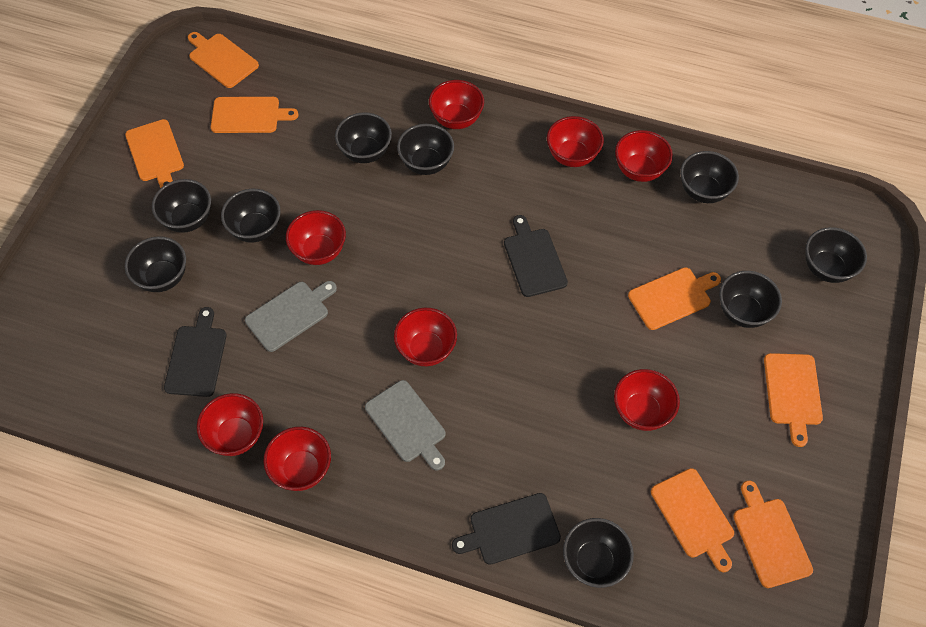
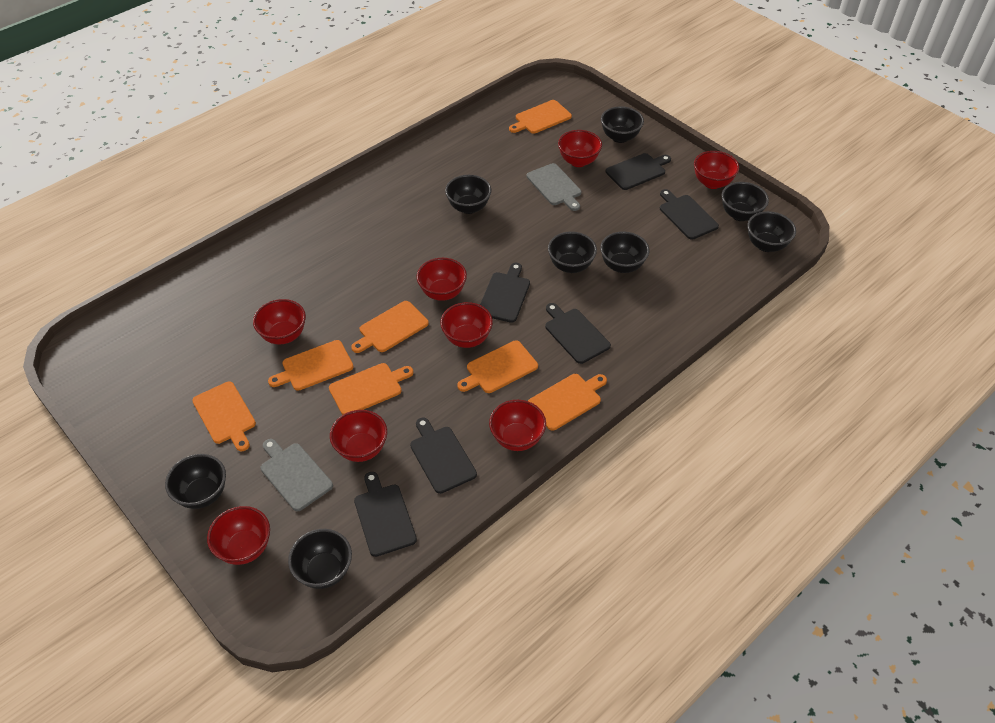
black bowl: 9 -> 8
black cutting board: 3 -> 6

